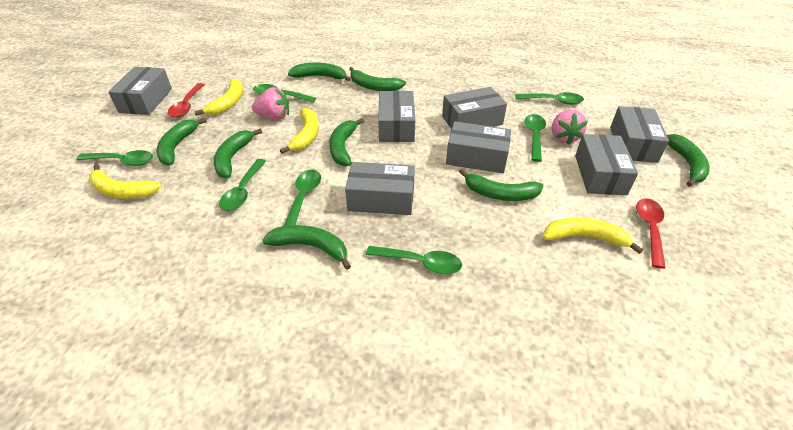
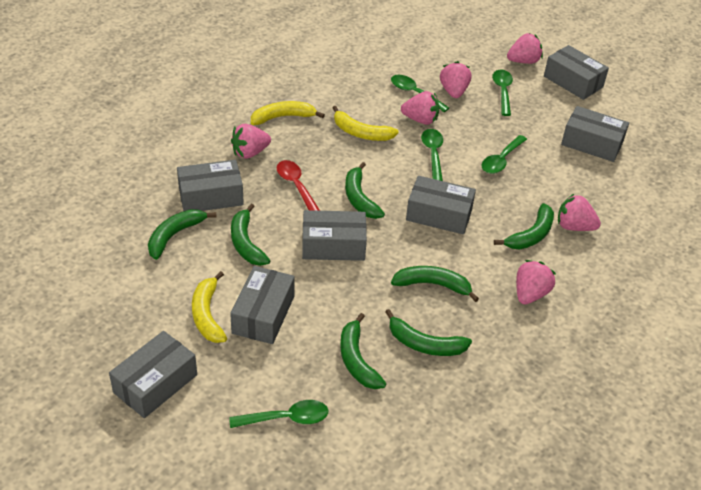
green banana: 8 -> 7
green spoon: 7 -> 5
pink strawberry: 2 -> 6
red spoon: 2 -> 1
yellow banana: 4 -> 3

